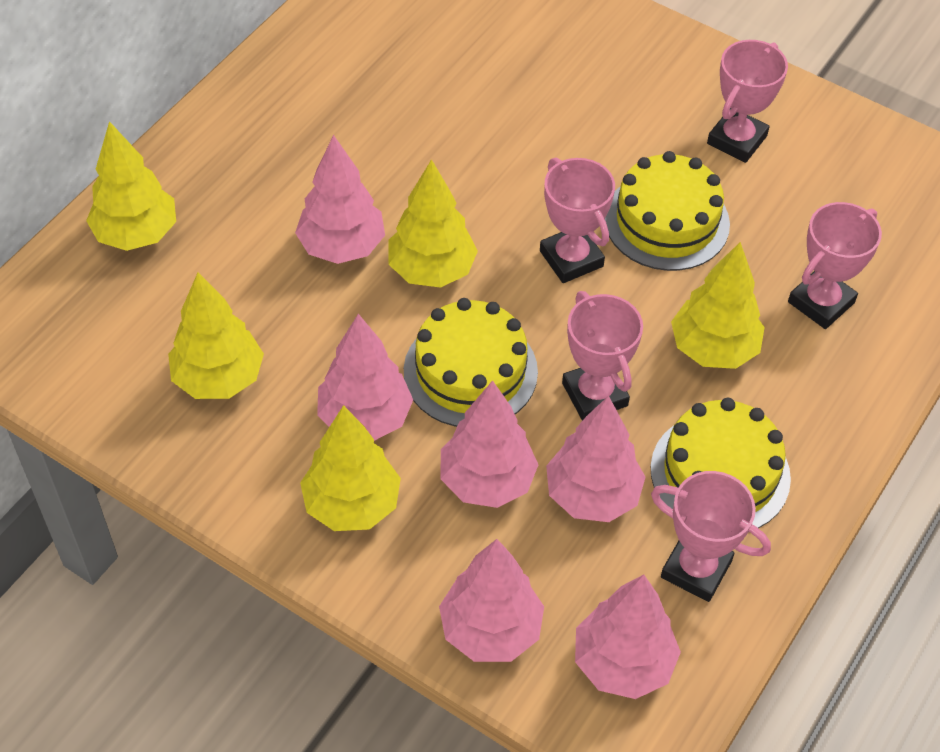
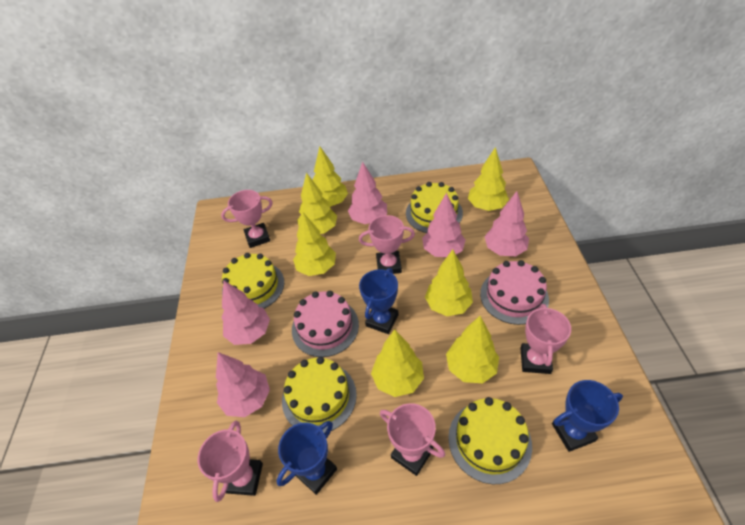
blue trophy: 0 -> 3
pink cake: 0 -> 2
pink tree: 6 -> 5
yellow cake: 3 -> 4
yellow tree: 5 -> 7

